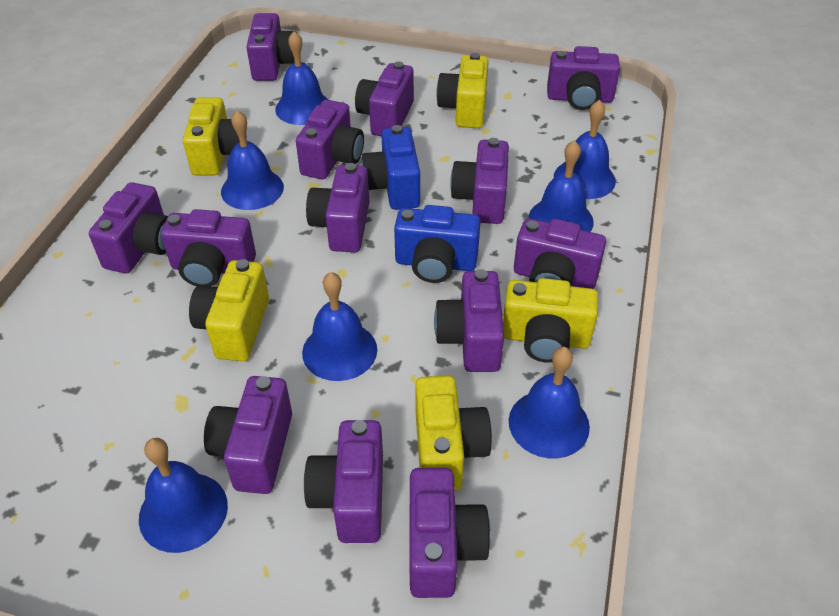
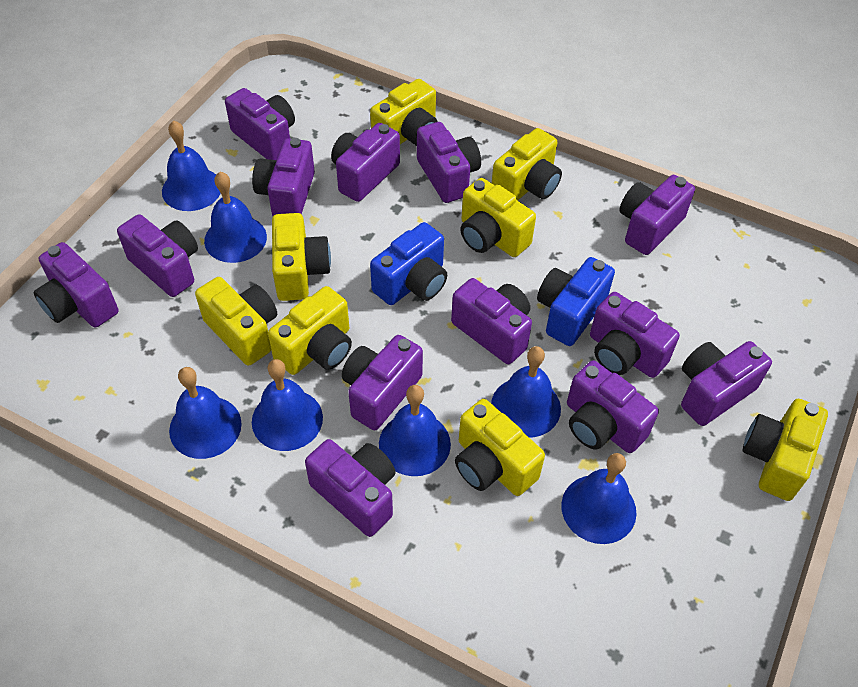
yellow camera: 5 -> 8

